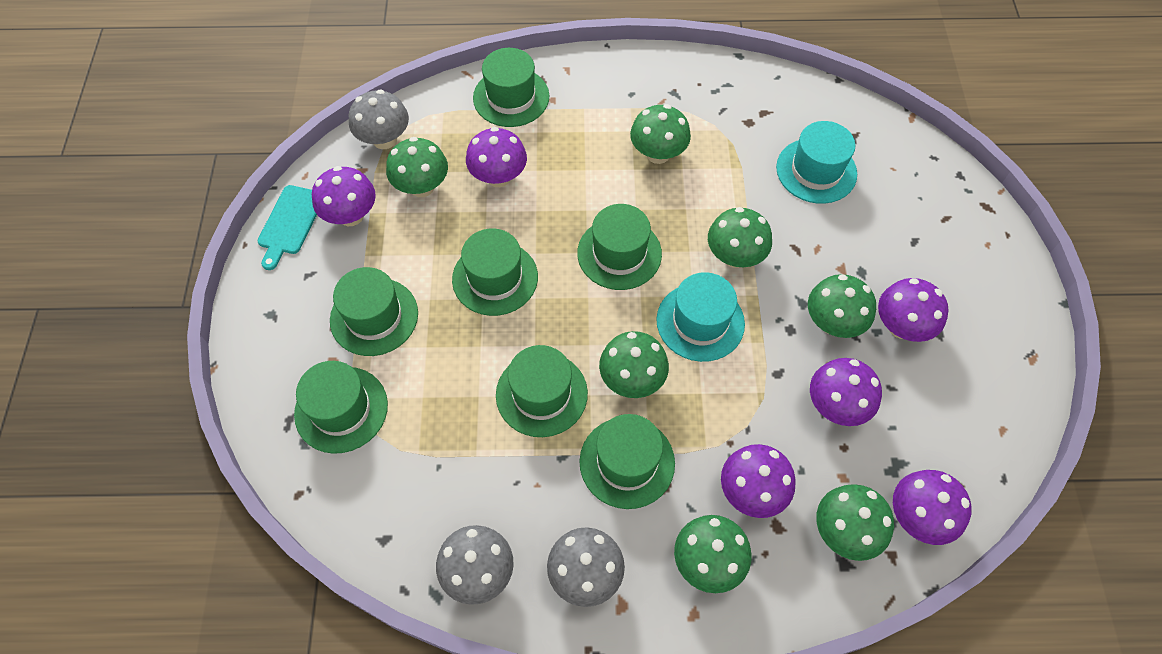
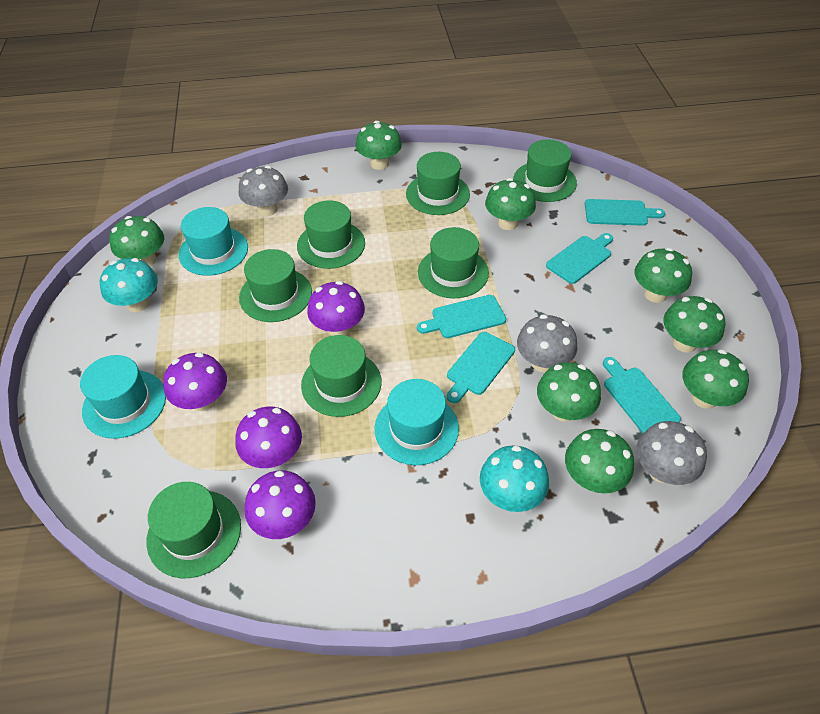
green mushroom: 7 -> 8
purple mushroom: 6 -> 4
turquoise cutting board: 1 -> 5
turquoise hat: 2 -> 3
turquoise mushroom: 0 -> 2

